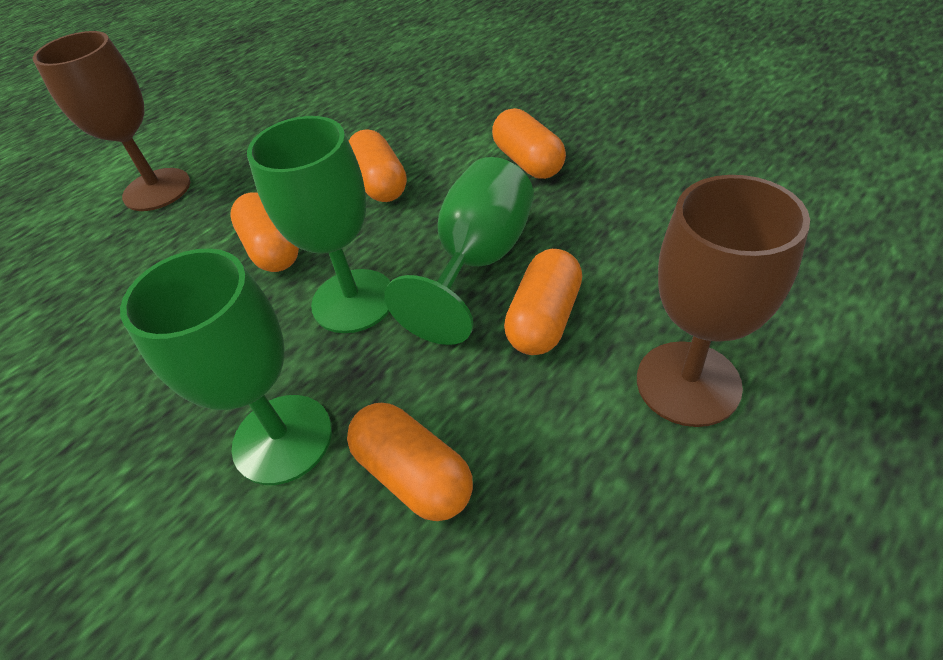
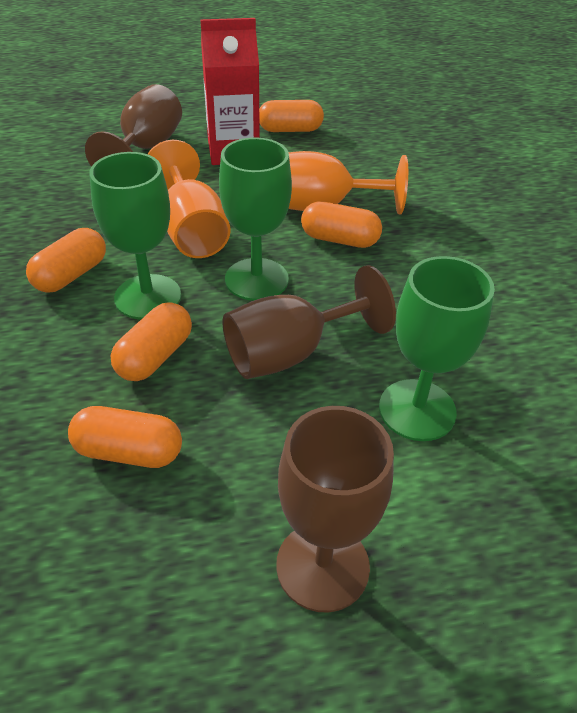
brown goblet: 2 -> 3
orange goblet: 0 -> 2
red carton: 0 -> 1

